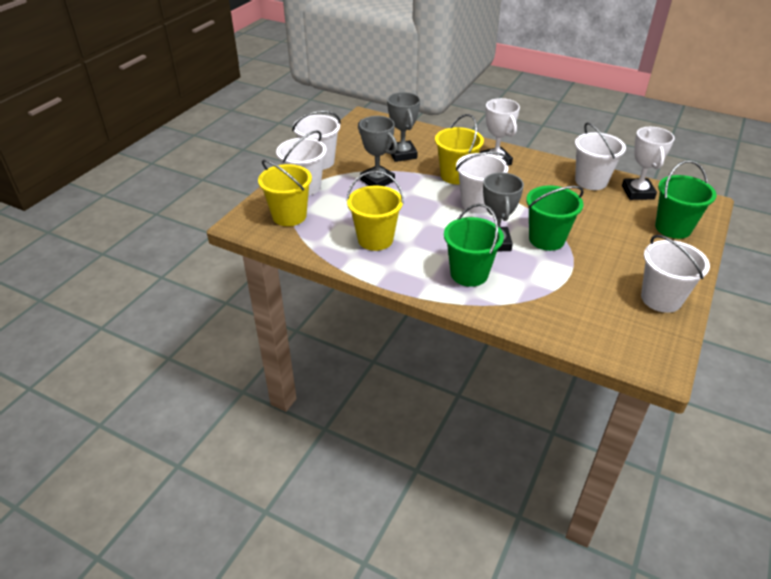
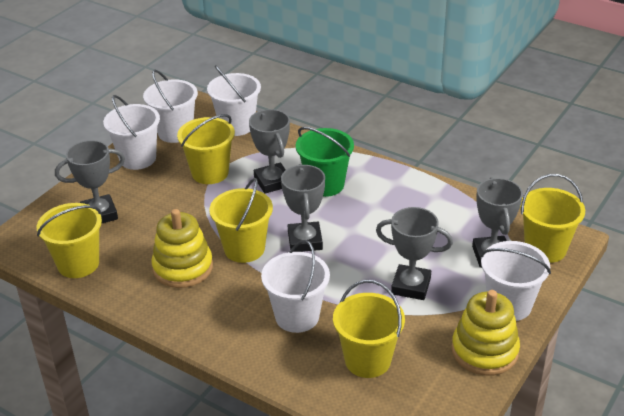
green bucket: 3 -> 1
grey trophy: 3 -> 5
white trophy: 2 -> 0
yellow bucket: 3 -> 5
yellow stacking toy: 0 -> 2

